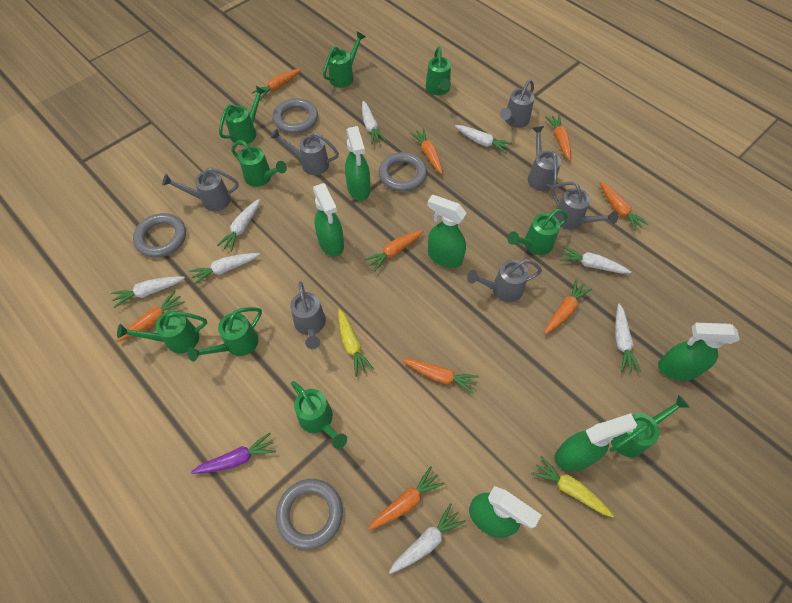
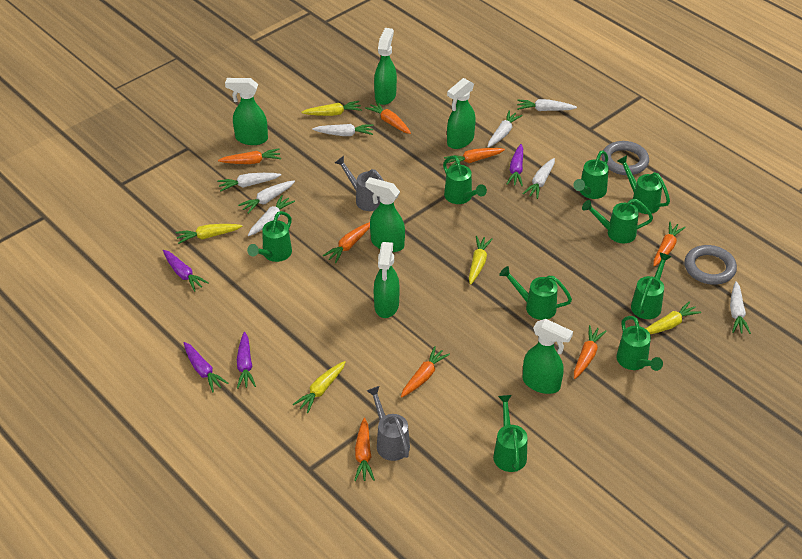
grey ring: 4 -> 2
grey watering can: 7 -> 2
orange carrot: 9 -> 8
purple carrot: 1 -> 4
yellow carrot: 2 -> 5

